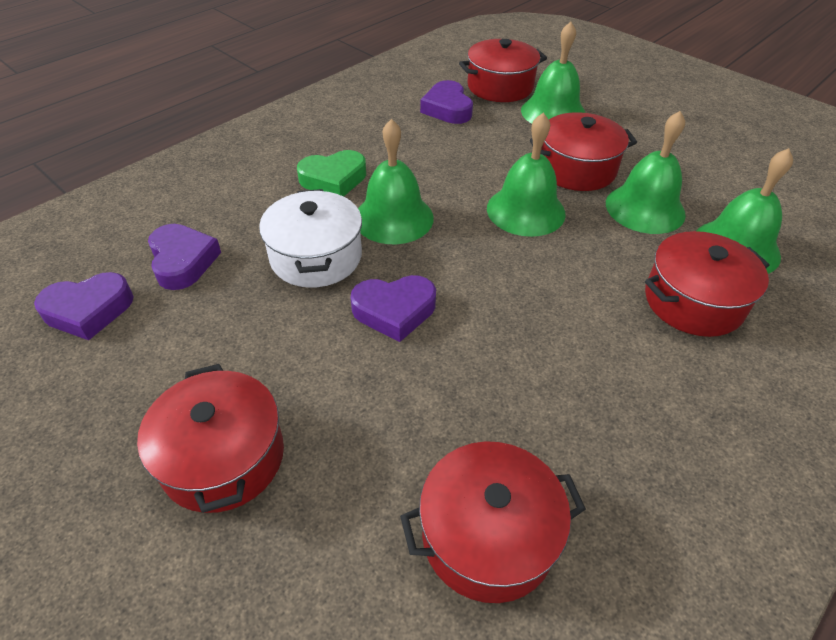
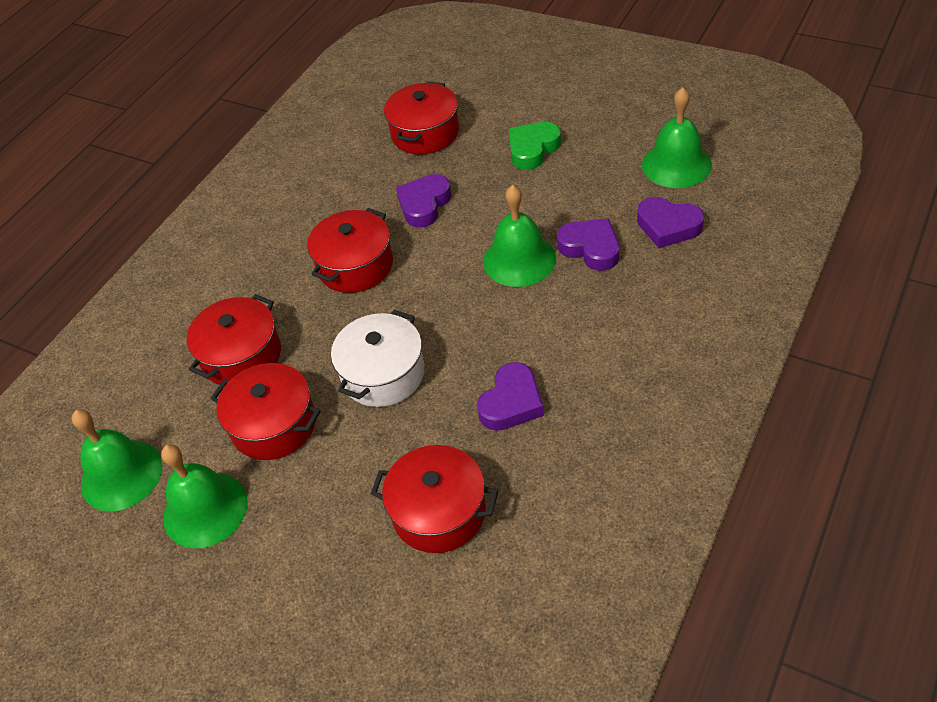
green bell: 5 -> 4

